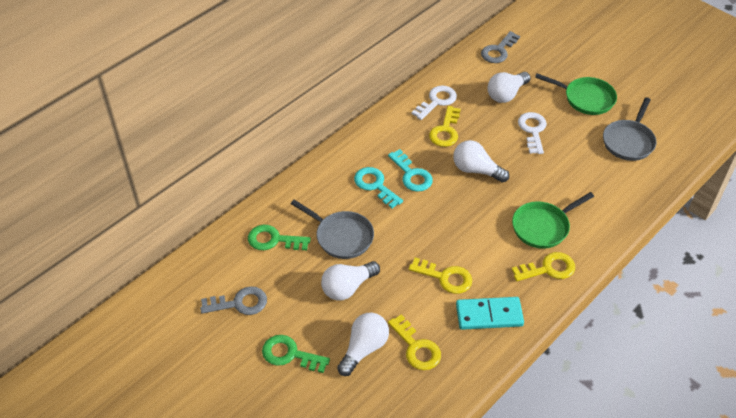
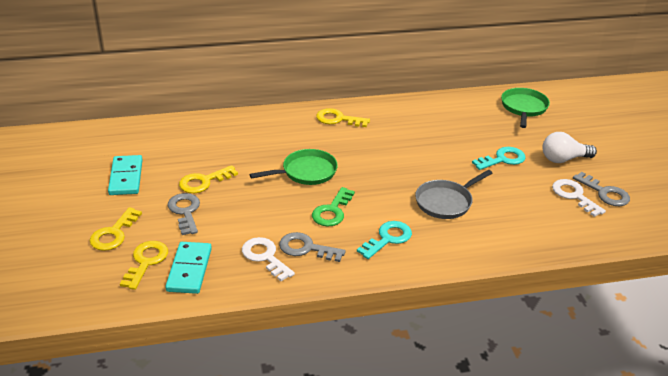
green key: 2 -> 1
grey key: 2 -> 3
grey pan: 2 -> 1
turquoise domino: 1 -> 2
white light bulb: 4 -> 1

